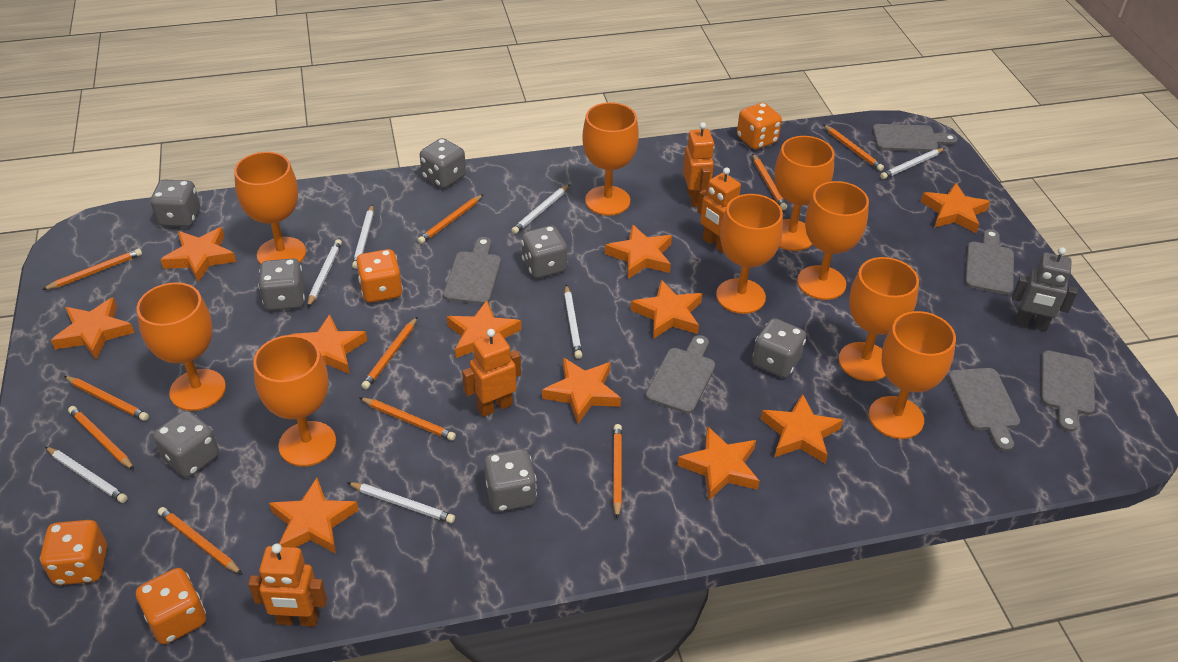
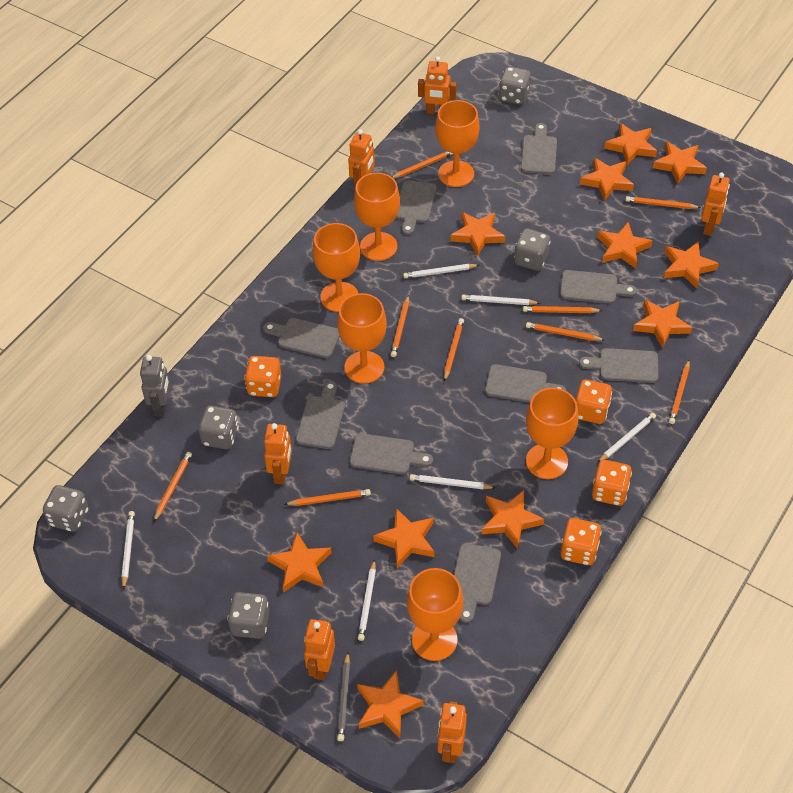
grey cutting board: 6 -> 9
grey dice: 7 -> 5
grey pencil: 0 -> 1
orange goblet: 9 -> 6
orange pencil: 10 -> 9
orange robot: 4 -> 6
white pencil: 7 -> 6

